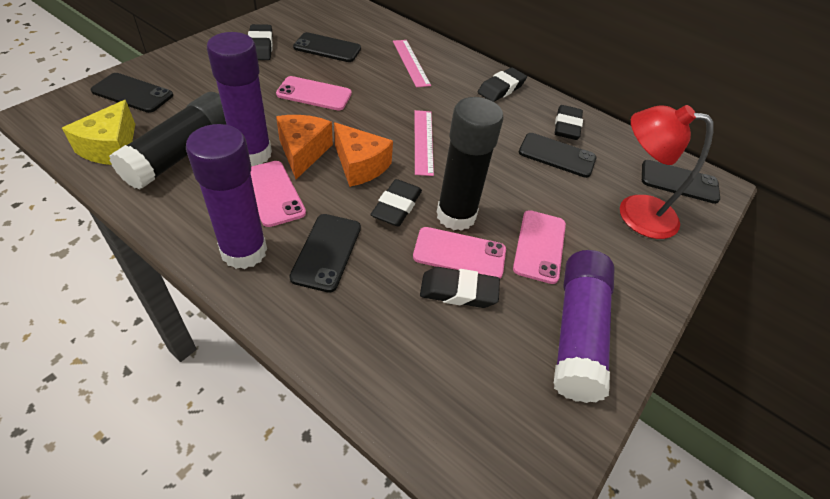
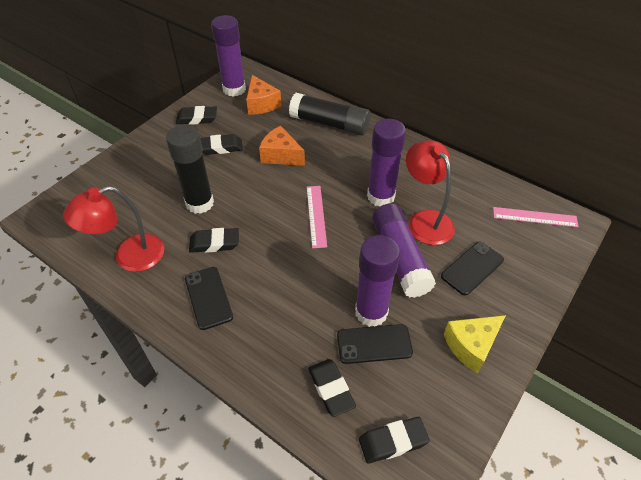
black phone: 5 -> 3
pink phone: 4 -> 0
purple glue stick: 3 -> 4
red lamp: 1 -> 2

